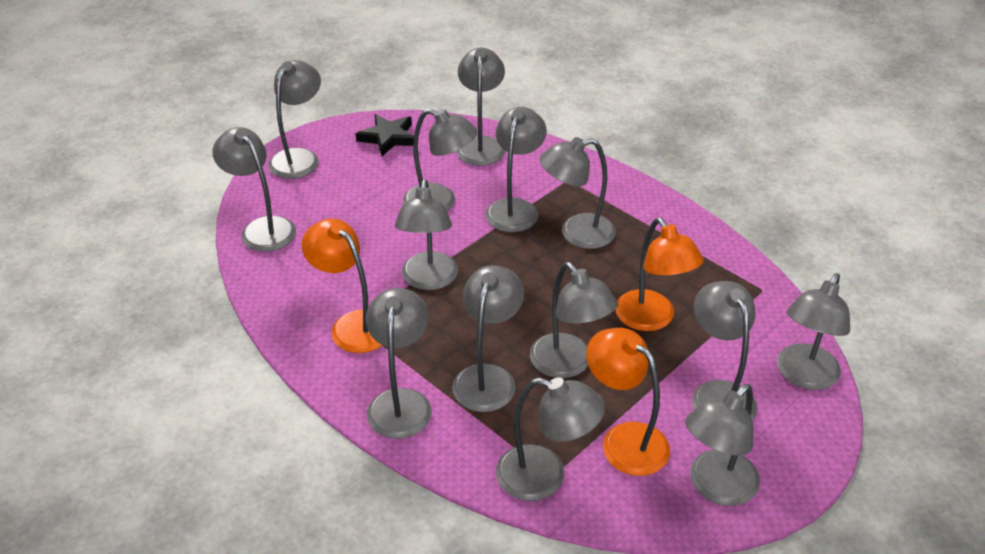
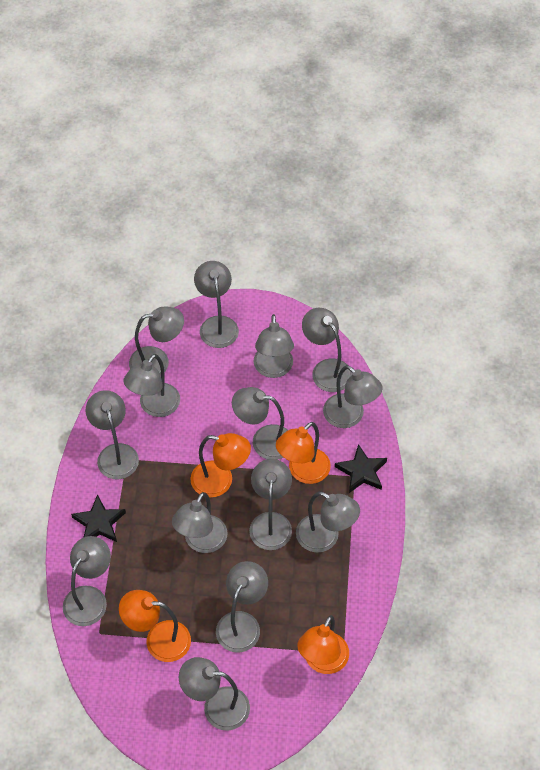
black star: 1 -> 2
orange lamp: 3 -> 4

